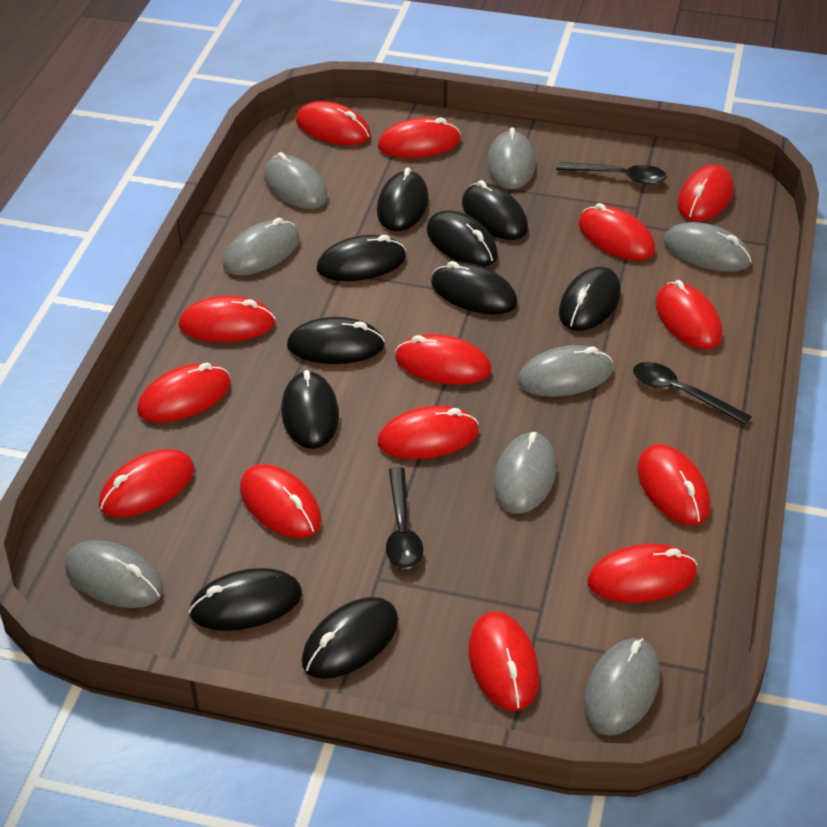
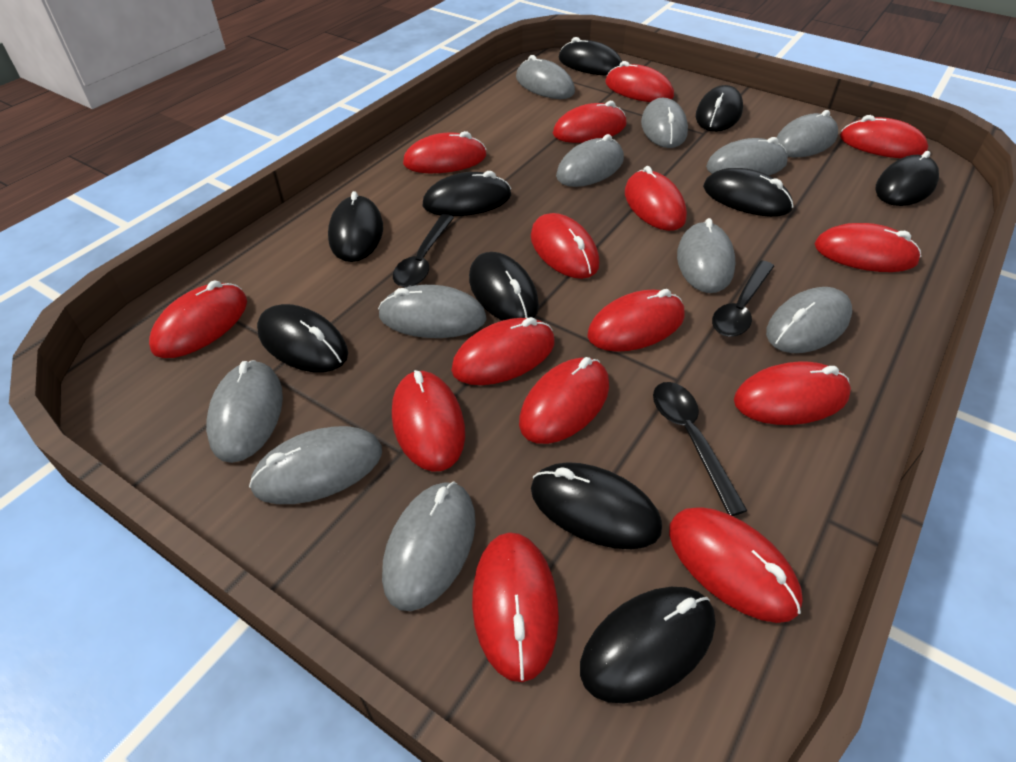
grey mouse: 8 -> 11
red mouse: 14 -> 15

